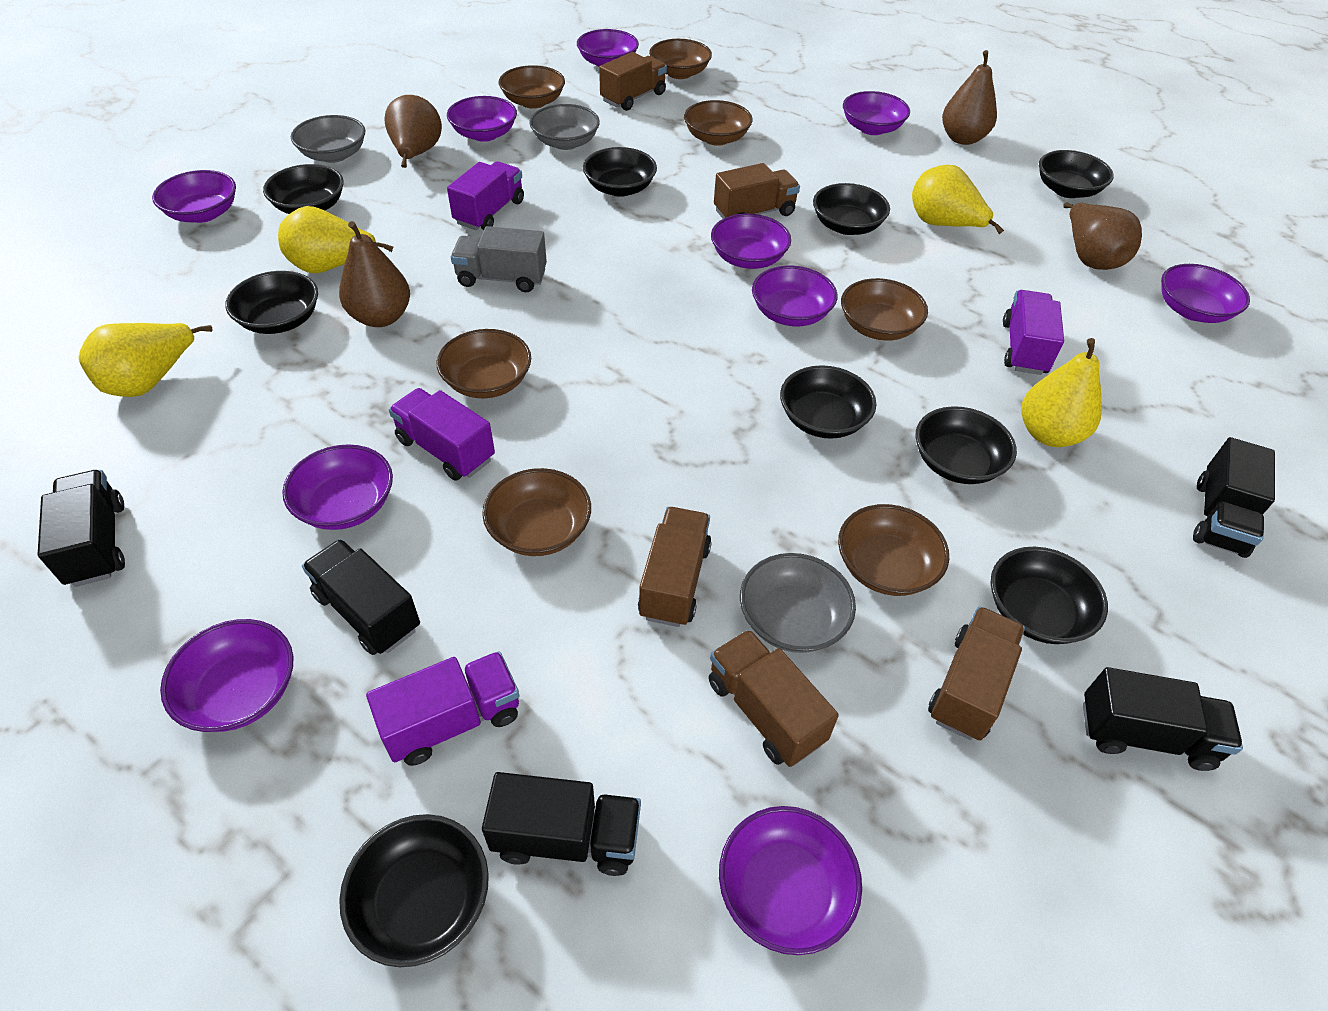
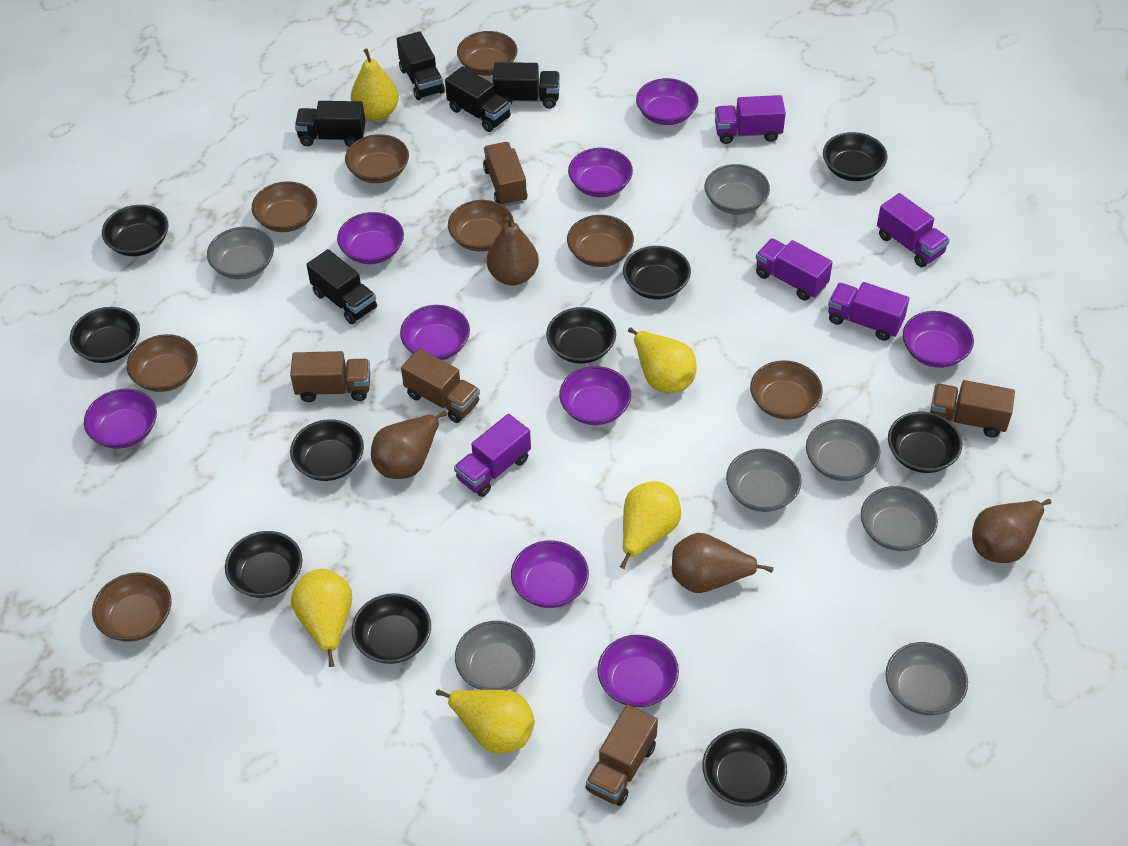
black bowl: 9 -> 10
brown bowl: 7 -> 8
grey bowl: 3 -> 7
grey truck: 1 -> 0
purple bowl: 10 -> 9
purple truck: 4 -> 5
yellow pear: 4 -> 5

